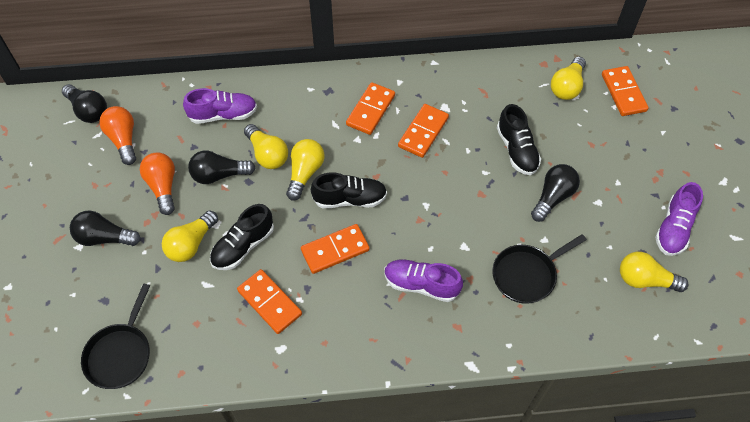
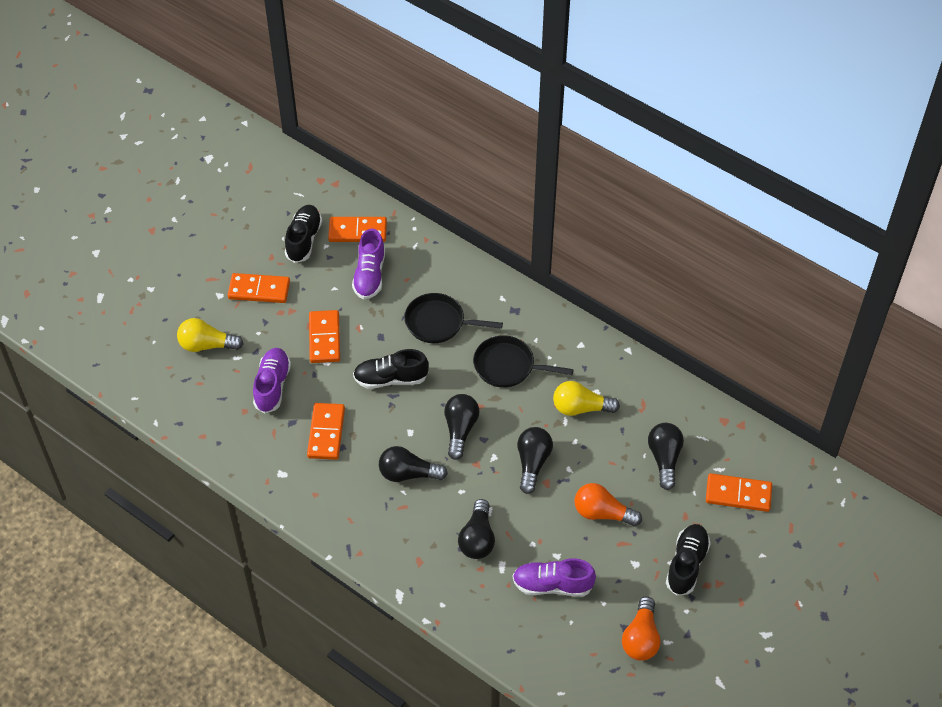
black light bulb: 4 -> 5
yellow light bulb: 5 -> 2

